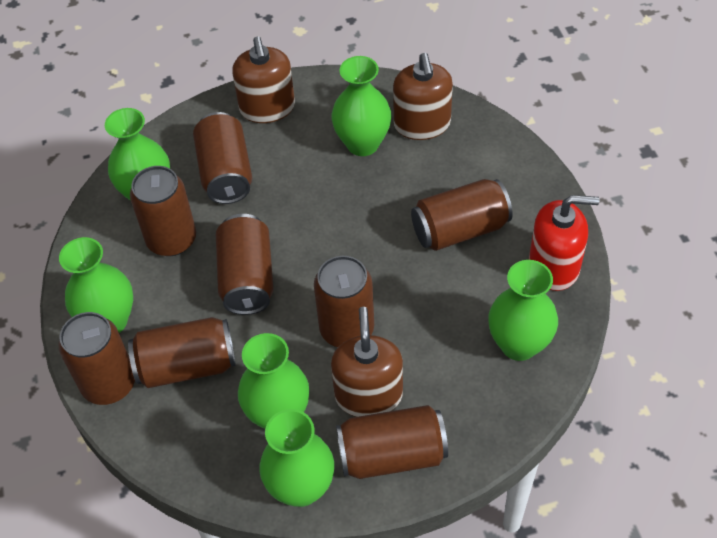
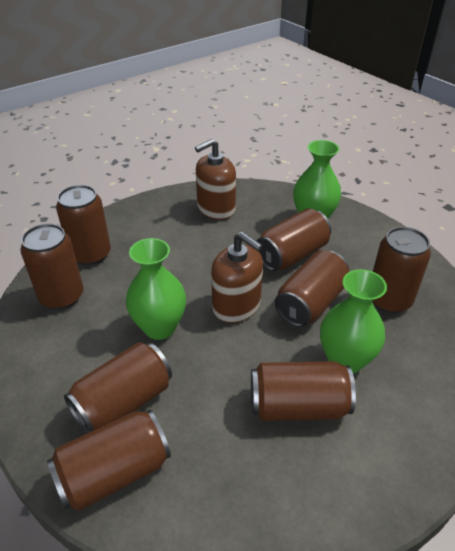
brown soap dispenser: 3 -> 2
green vase: 6 -> 3
red soap dispenser: 1 -> 0

